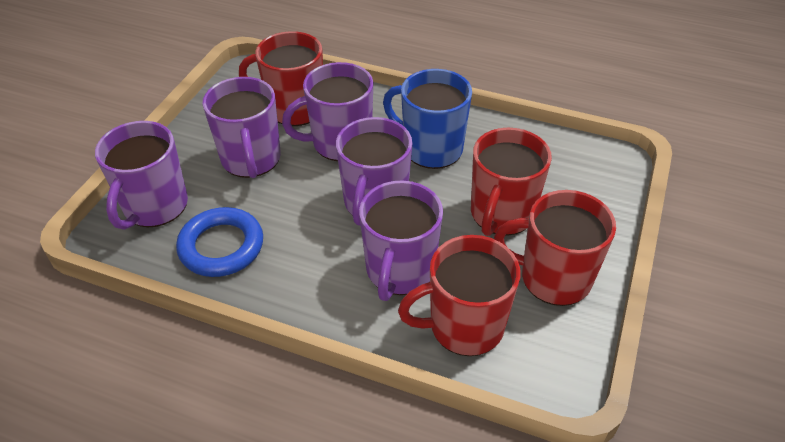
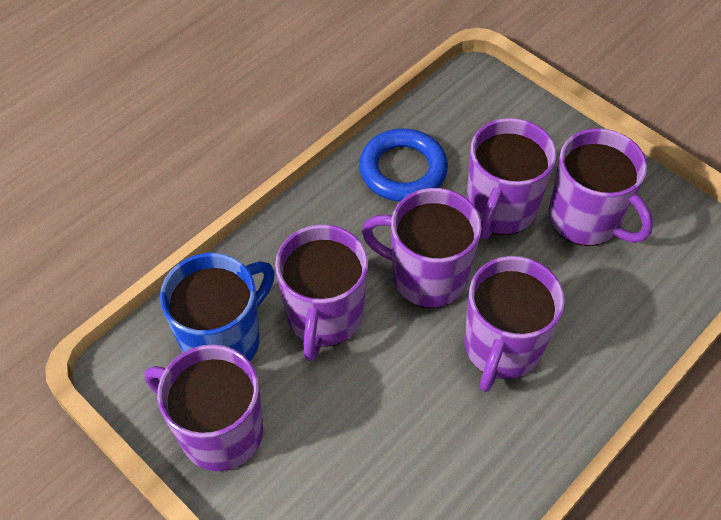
purple mug: 5 -> 6
red mug: 4 -> 0

